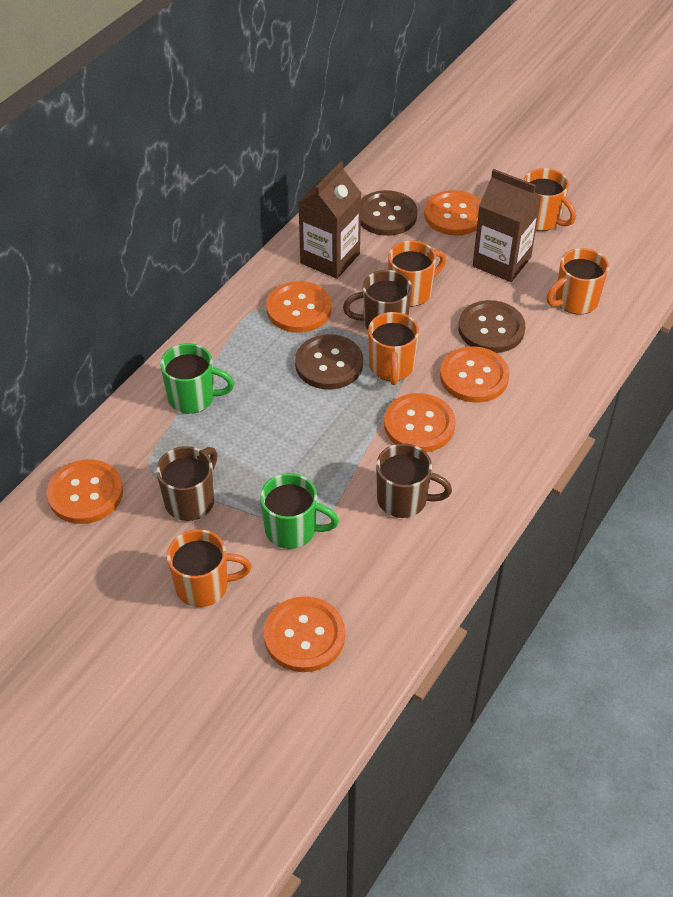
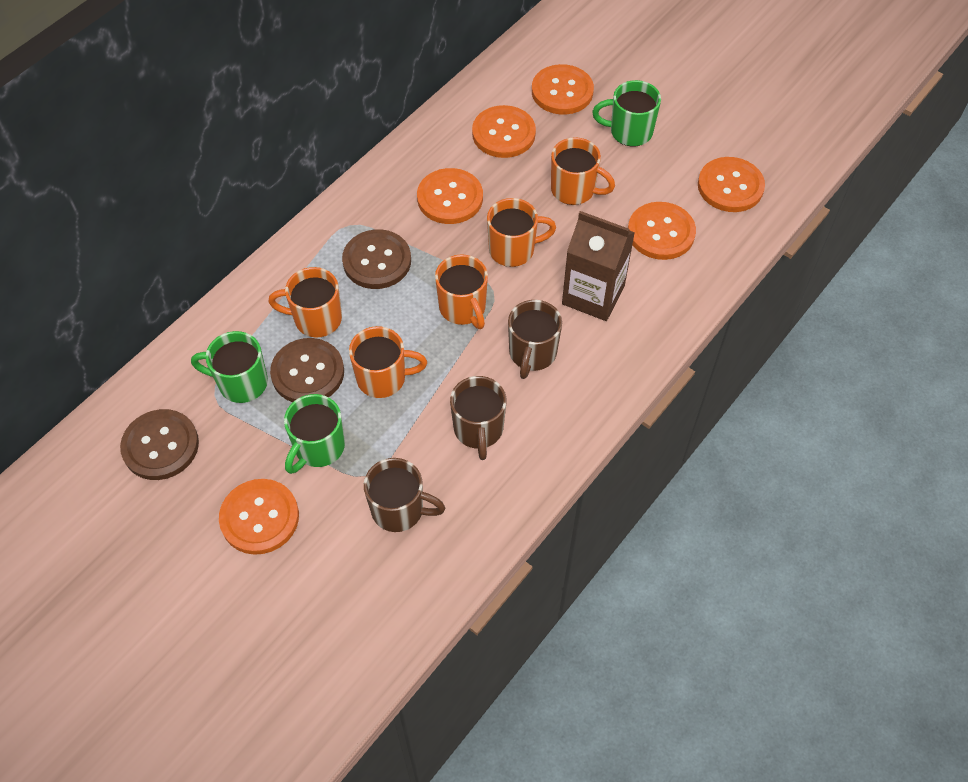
brown carton: 2 -> 1
green mug: 2 -> 3

